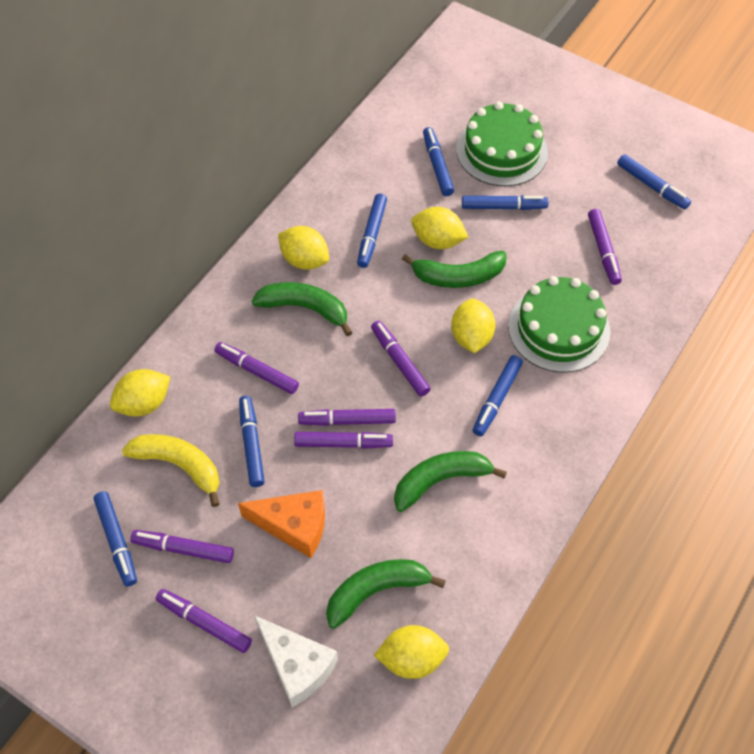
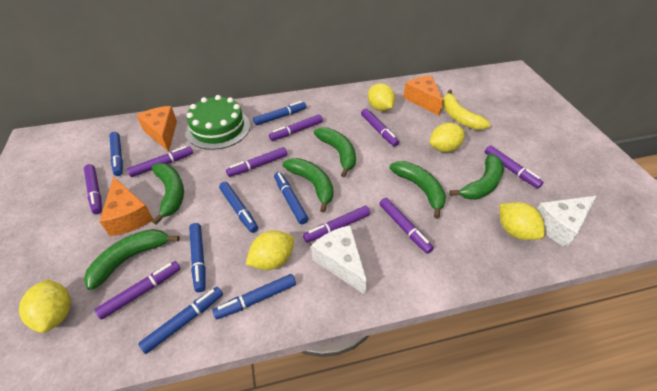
green banana: 4 -> 6
green cake: 2 -> 1
orange cheese: 1 -> 3
purple marker: 7 -> 9
white cheese: 1 -> 2

